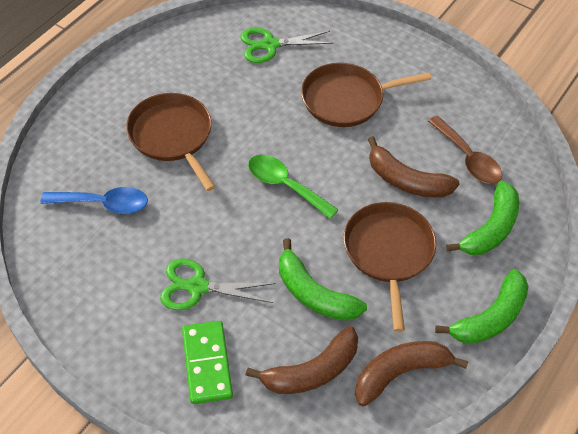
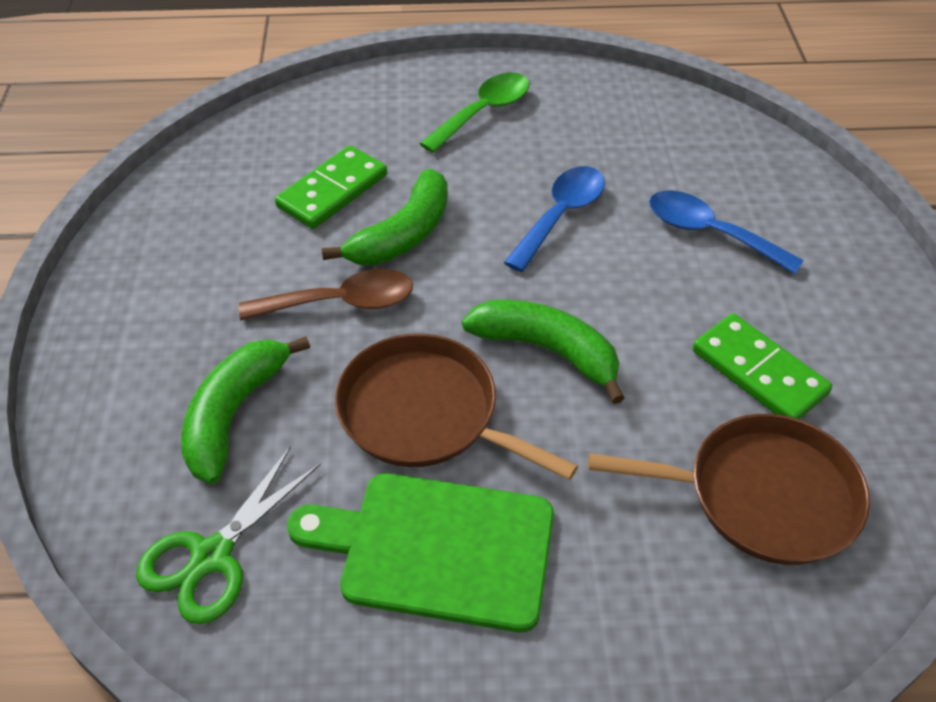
blue spoon: 1 -> 2
brown banana: 3 -> 0
brown pan: 3 -> 2
green cutting board: 0 -> 1
green domino: 1 -> 2
green scissors: 2 -> 1

